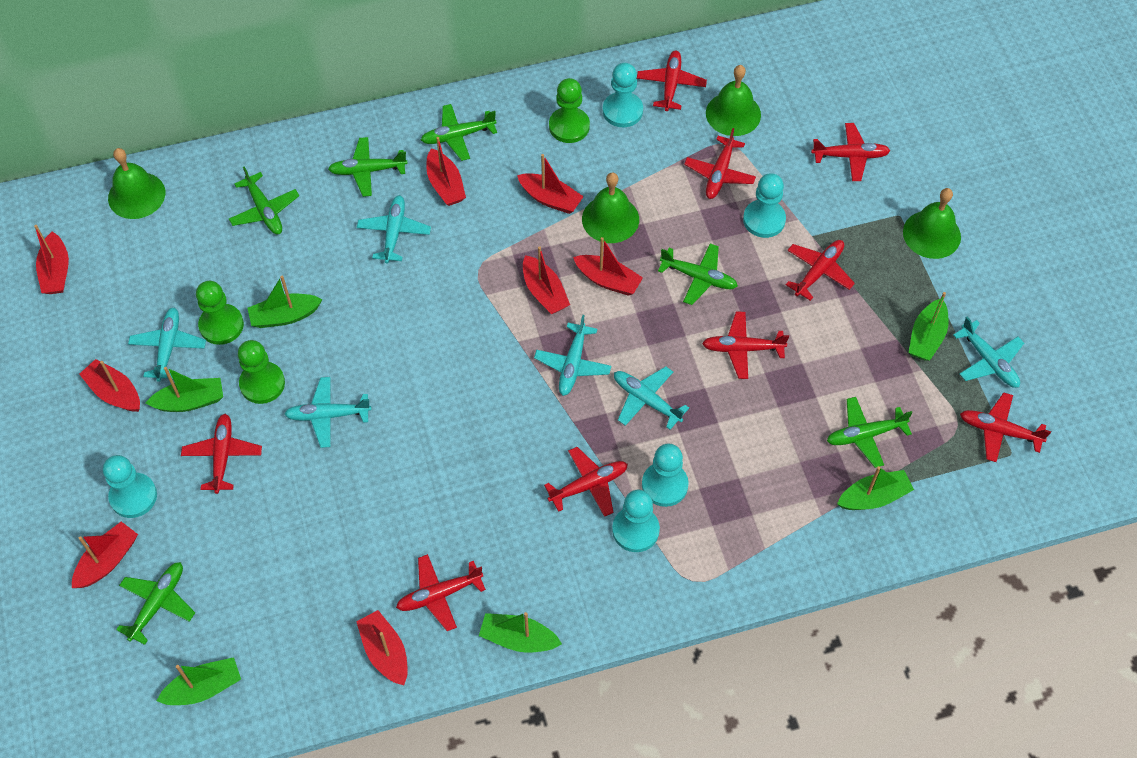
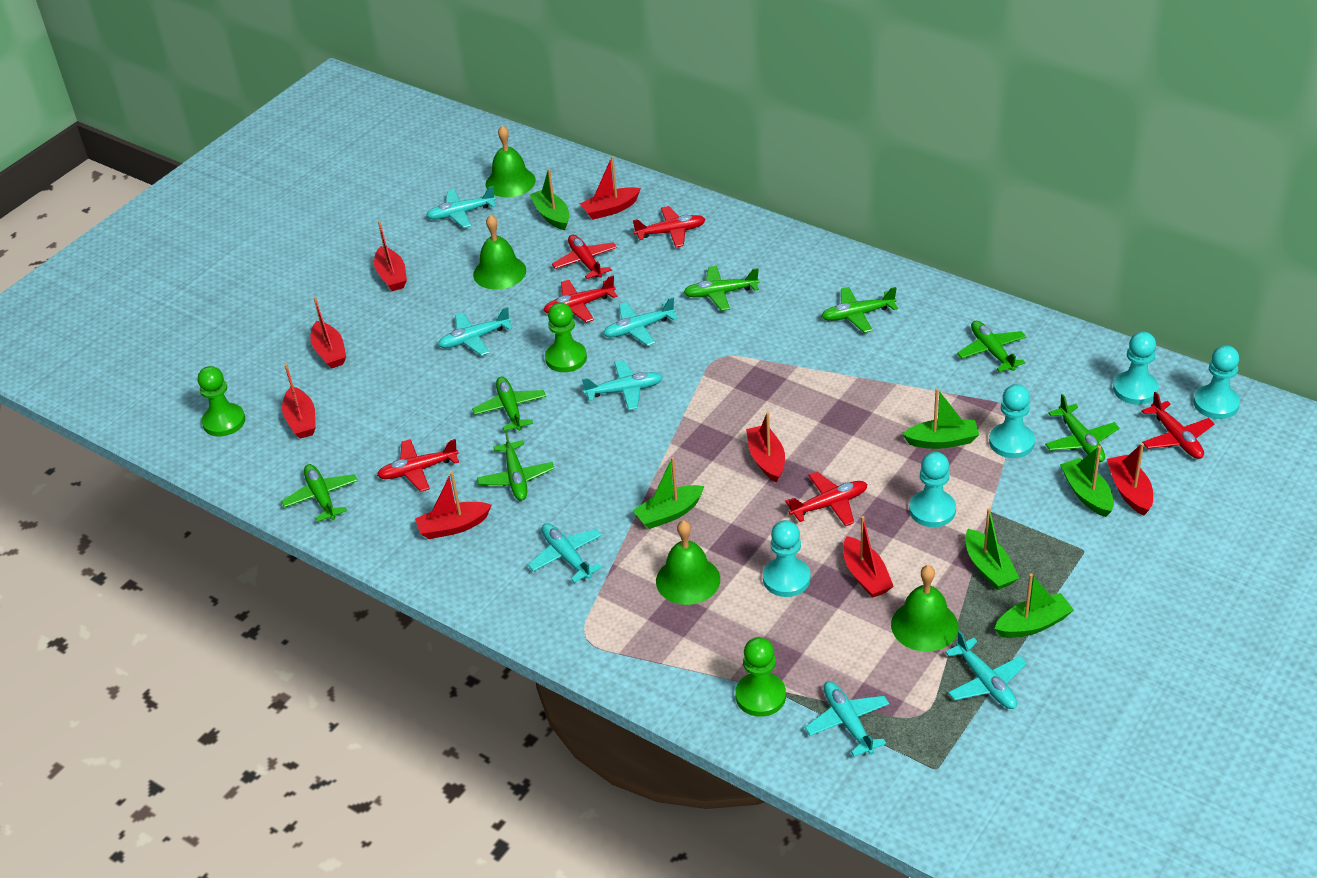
green plane: 6 -> 7
red plane: 9 -> 6
turquoise plane: 6 -> 7

